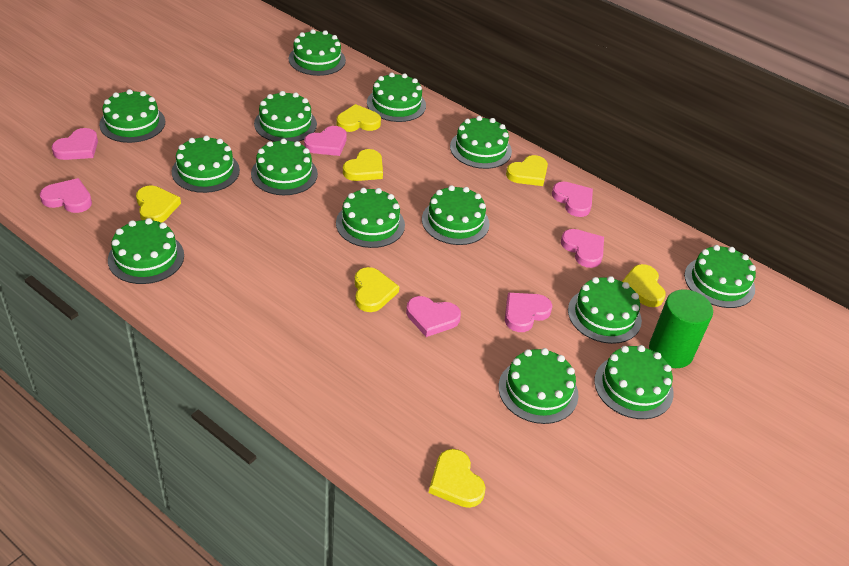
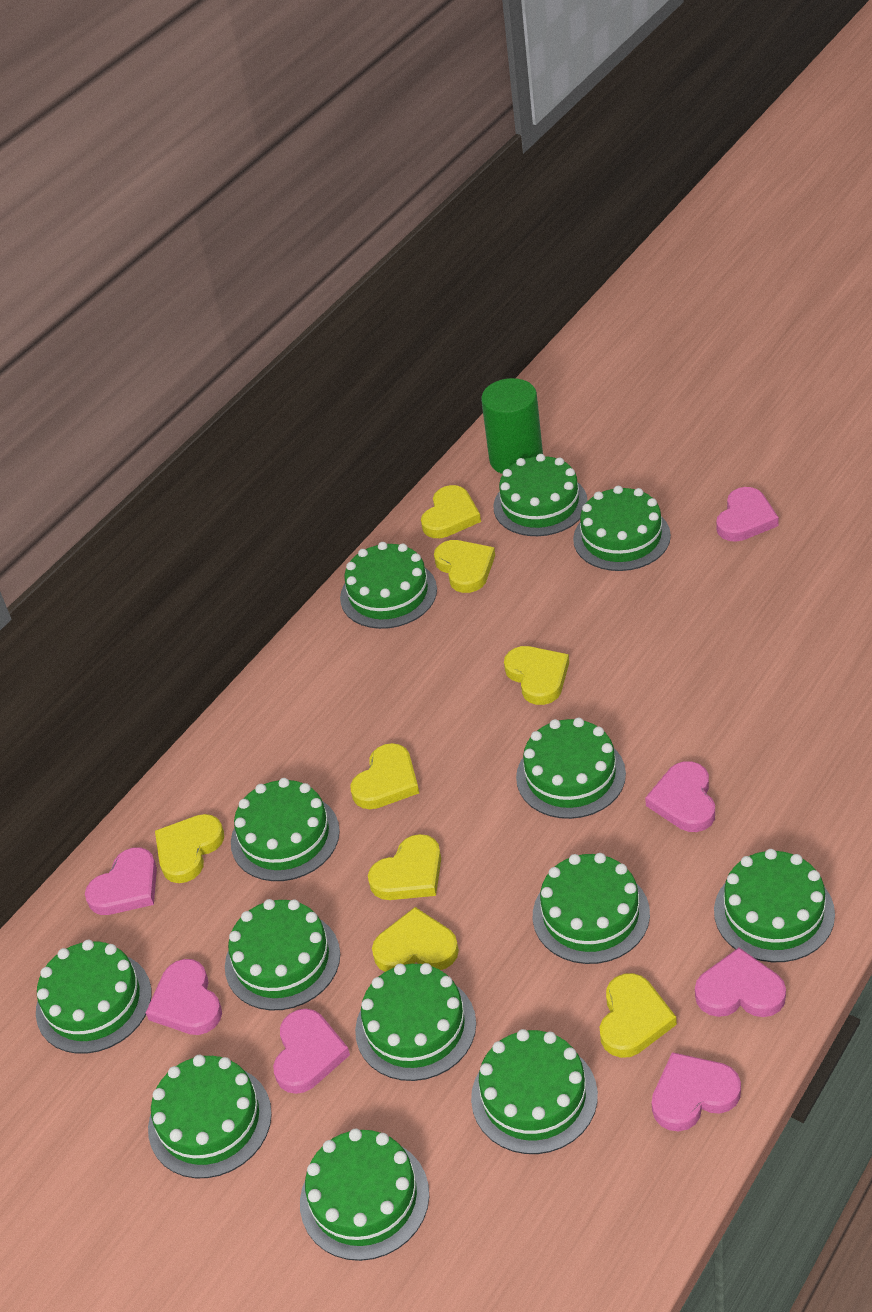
green cake: 14 -> 13
yellow heart: 7 -> 8

